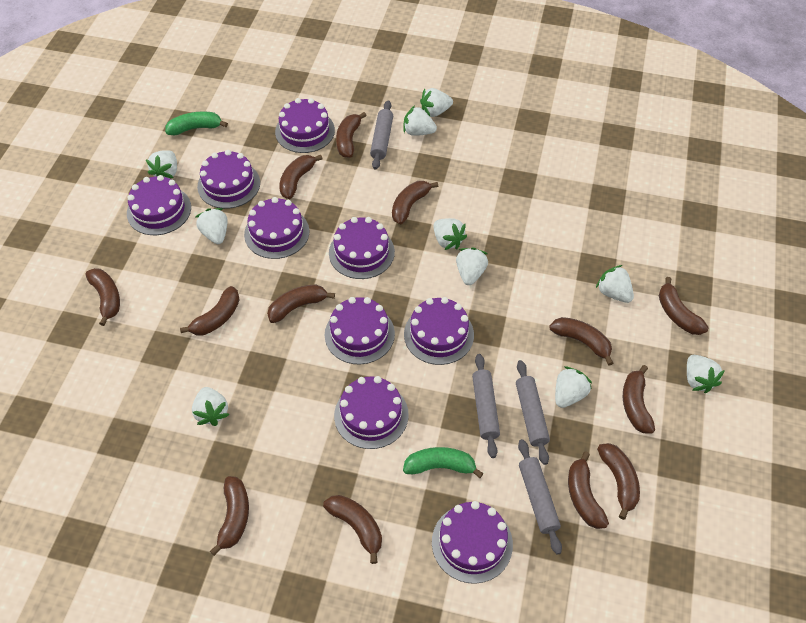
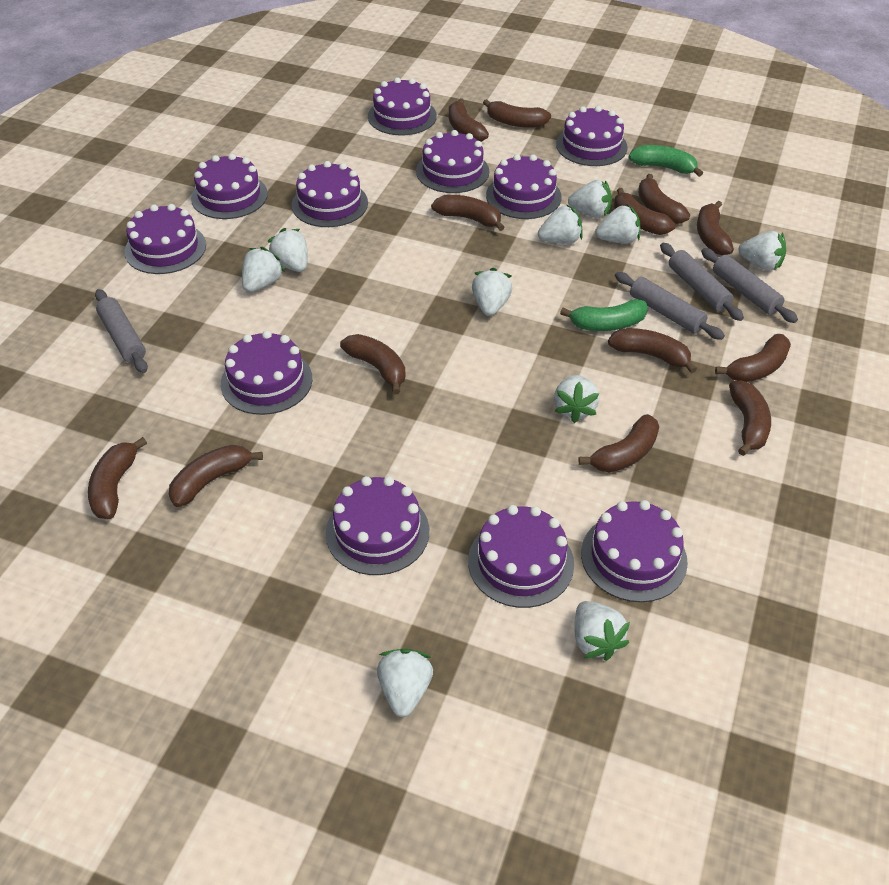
purple cake: 9 -> 11

